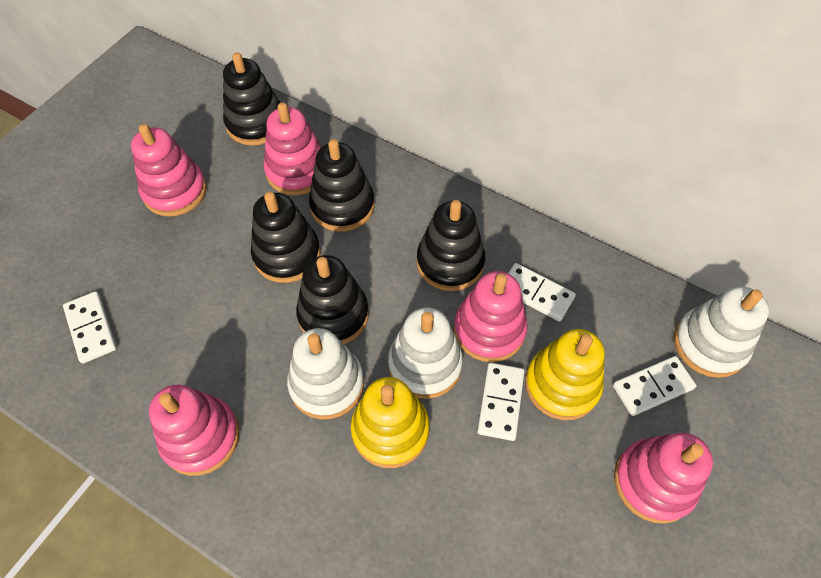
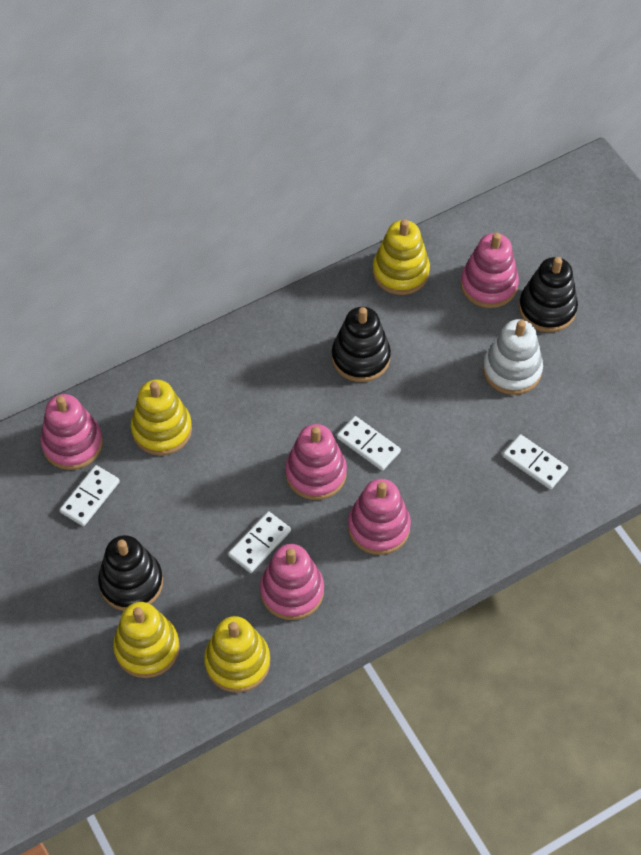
black stacking toy: 5 -> 3
white stacking toy: 3 -> 1
yellow stacking toy: 2 -> 4

